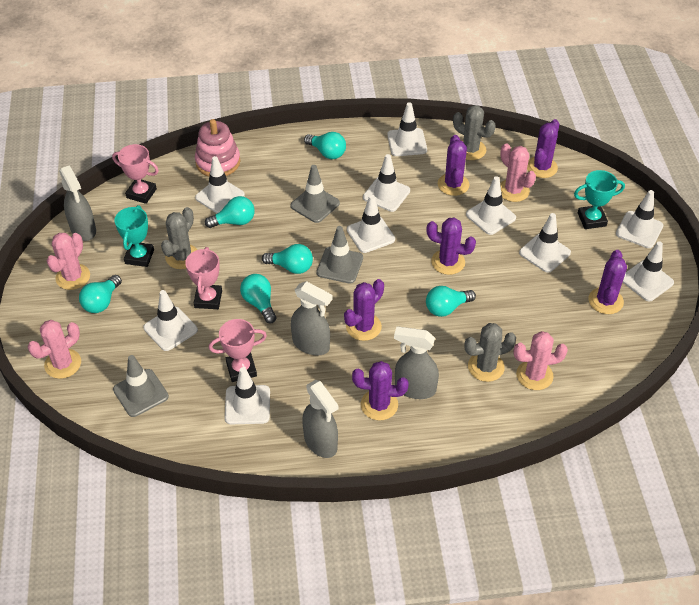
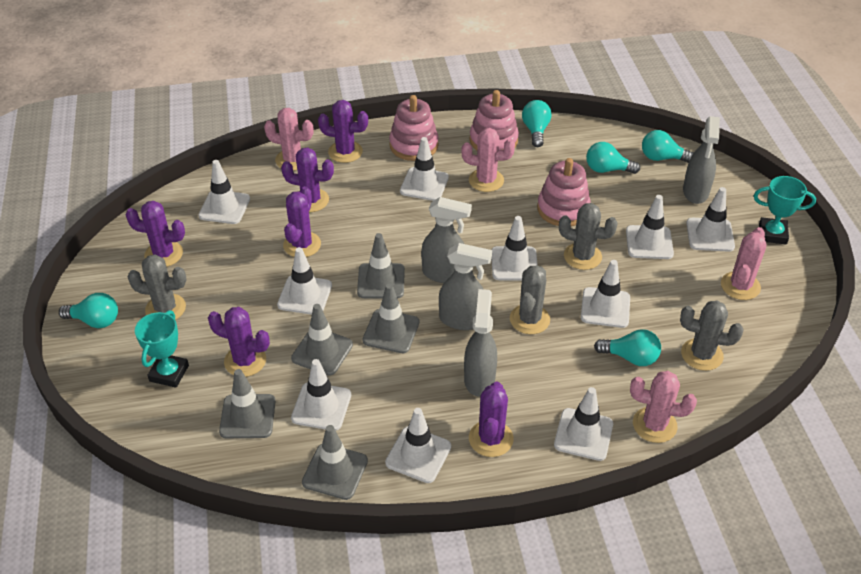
grey cactus: 3 -> 4
grey traffic cone: 3 -> 5
pink stacking toy: 1 -> 3
pink trophy: 3 -> 0
turquoise light bulb: 6 -> 5

